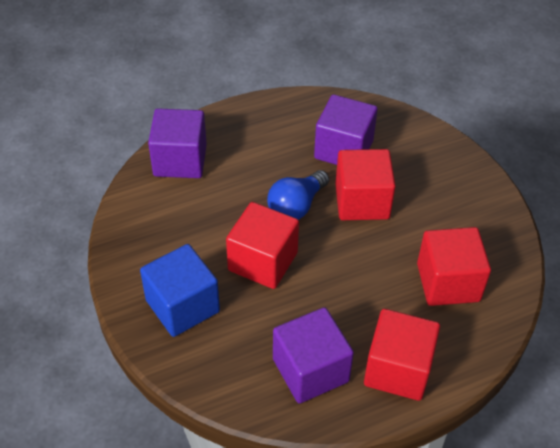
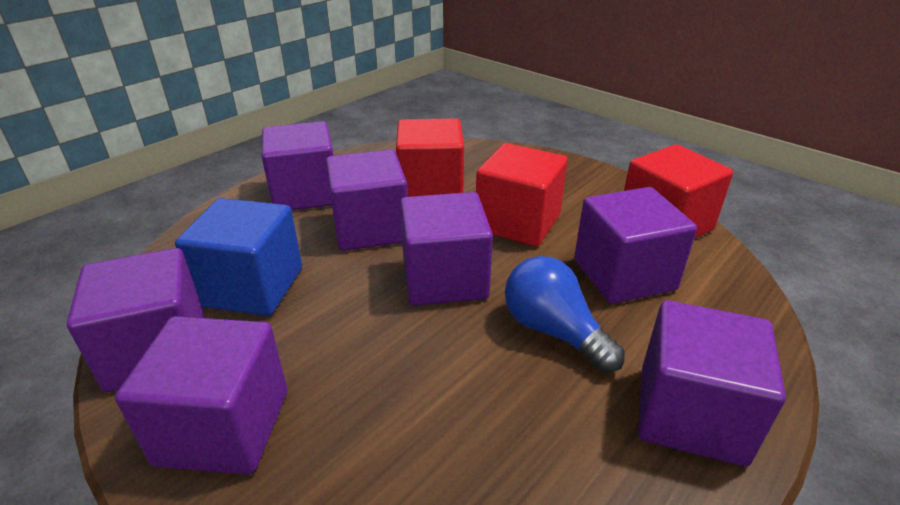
purple cube: 3 -> 7
red cube: 4 -> 3

